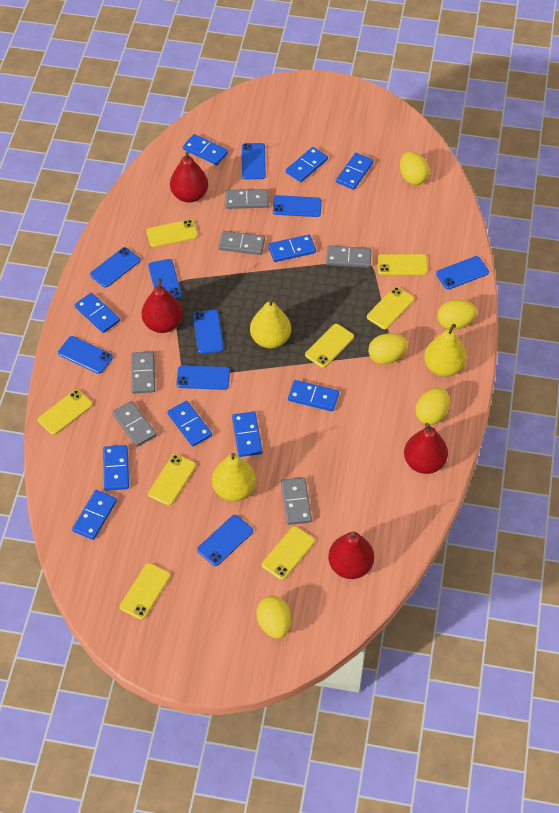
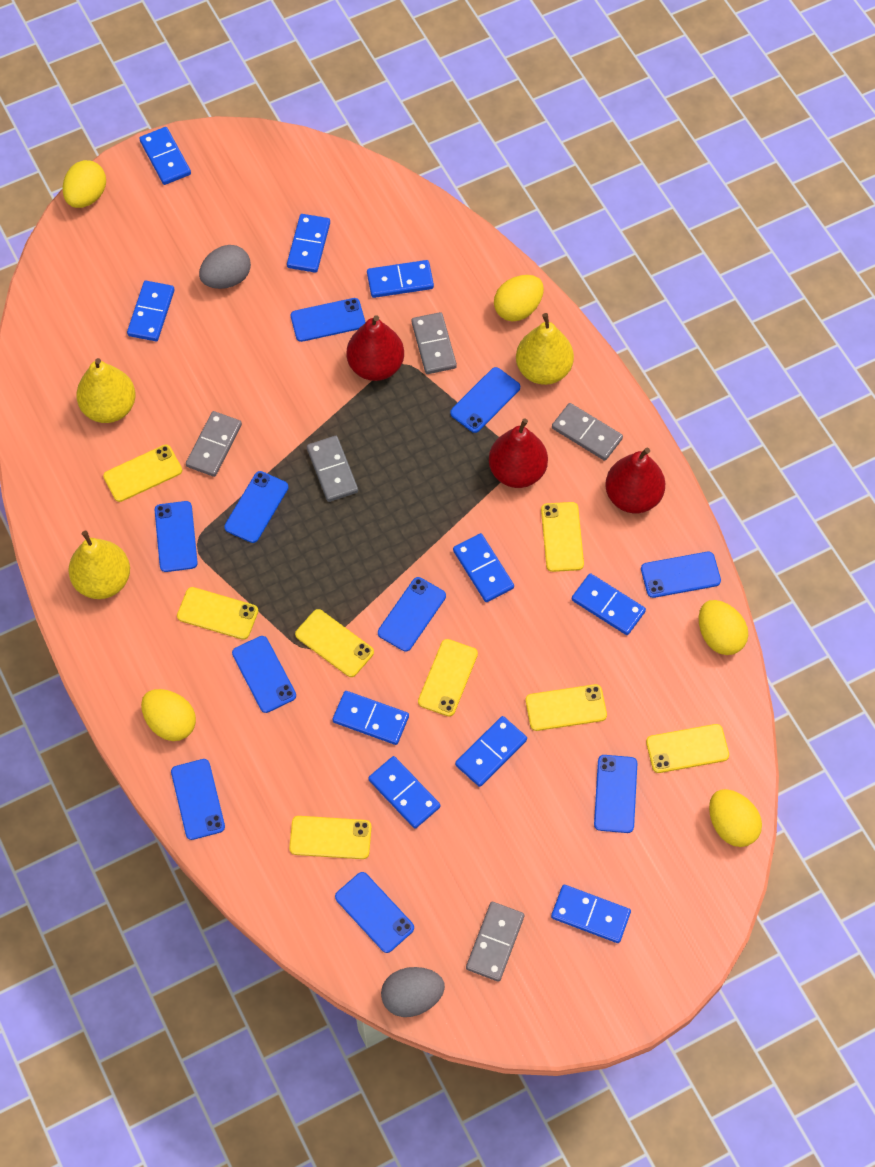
blue phone: 9 -> 10
grey domino: 6 -> 5
grey egg: 0 -> 2
red pear: 4 -> 3

